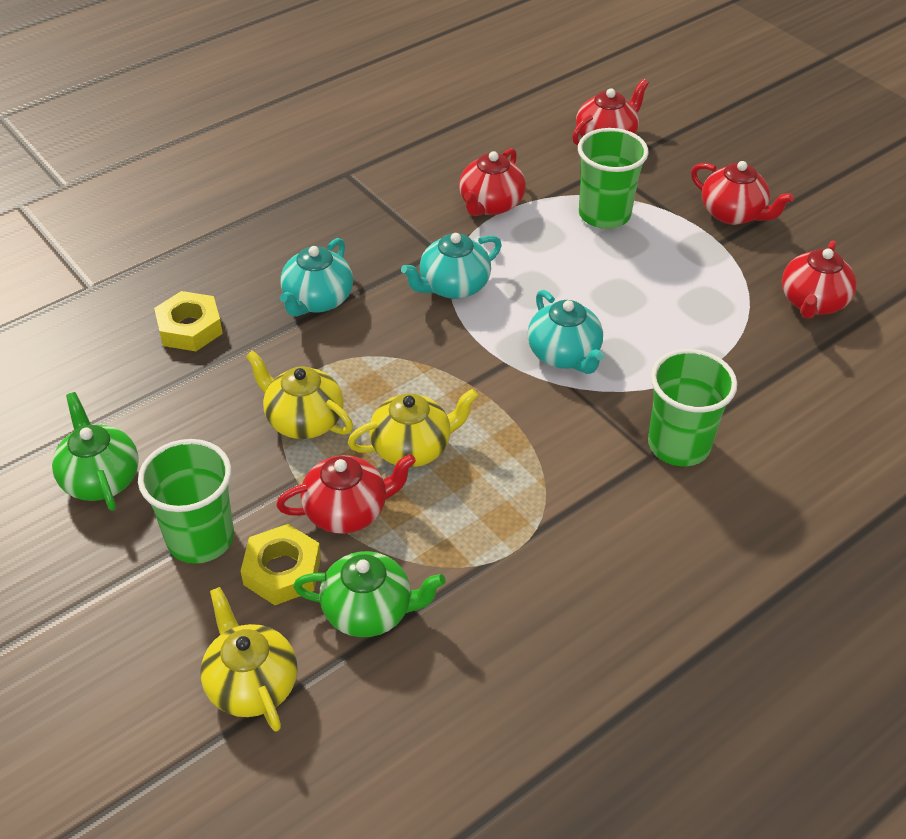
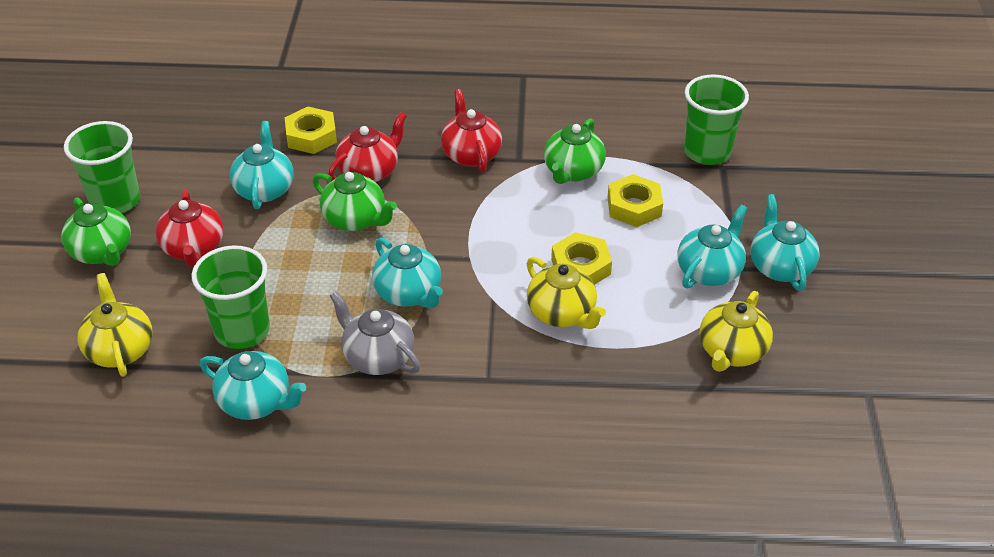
green teapot: 2 -> 3
grey teapot: 0 -> 1
red teapot: 5 -> 3
turquoise teapot: 3 -> 5
yellow nut: 2 -> 3

